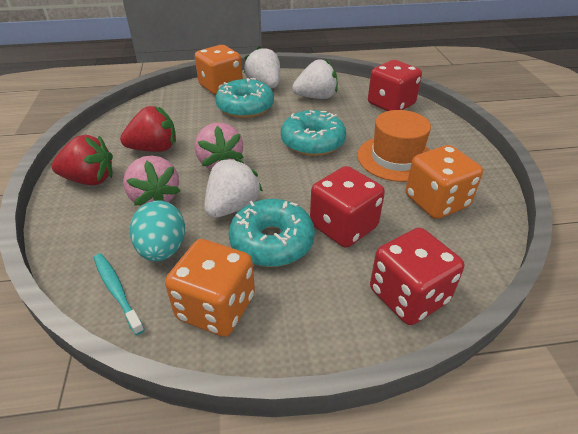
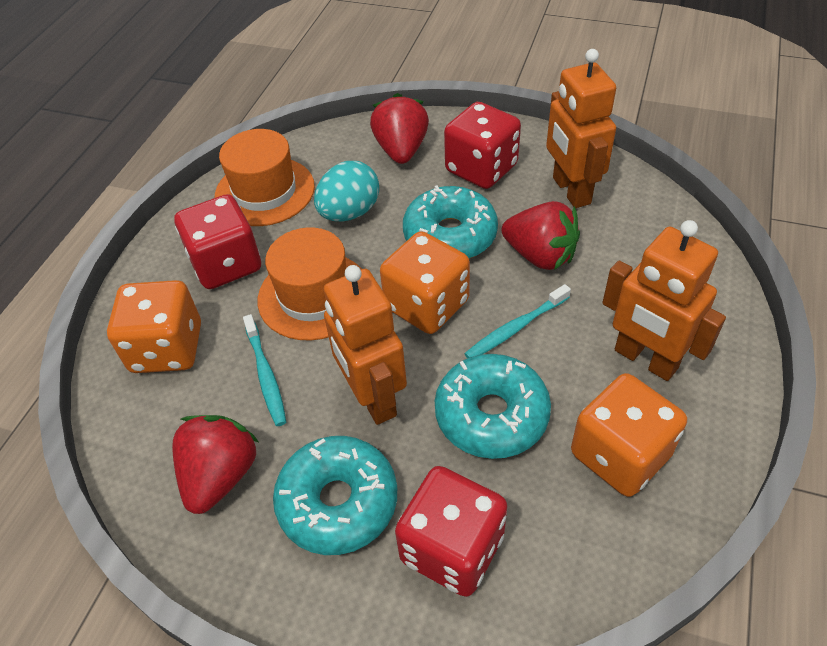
orange hat: 1 -> 2
orange robot: 0 -> 3
pink strawberry: 2 -> 0
red strawberry: 2 -> 3
turquoise toothbrush: 1 -> 2
white strawberry: 3 -> 0

